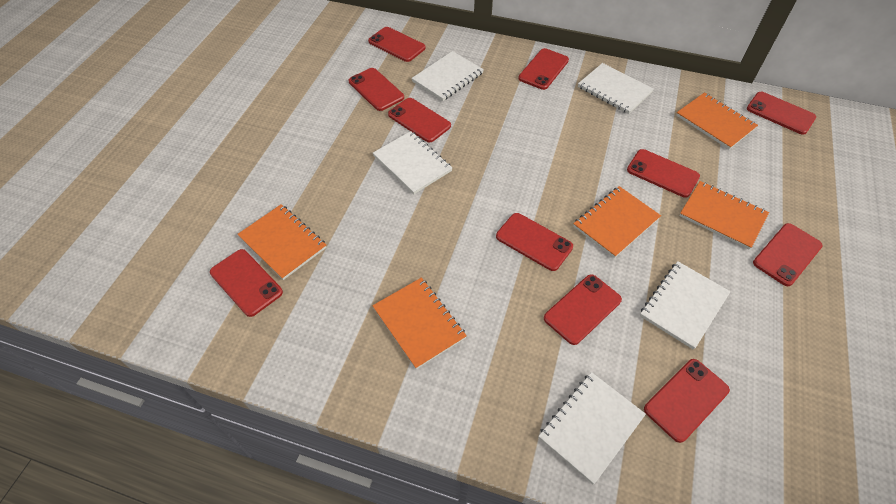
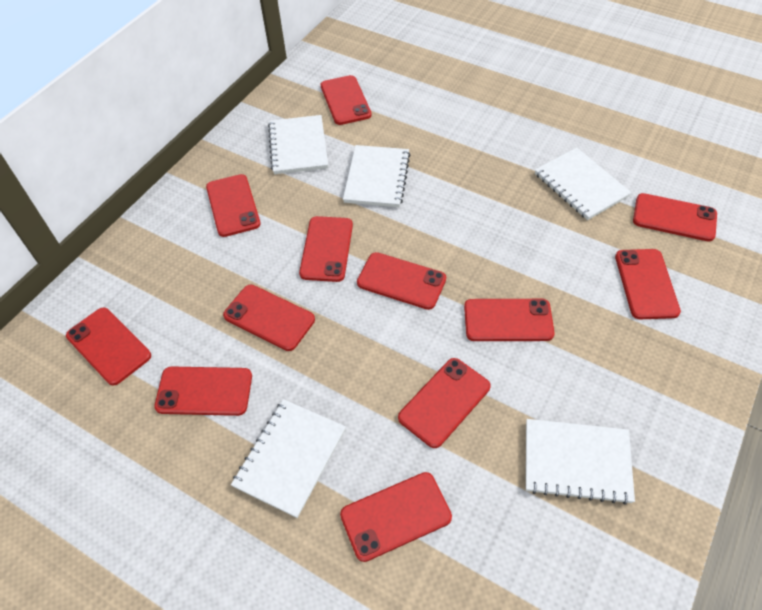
orange notebook: 5 -> 0
red phone: 11 -> 12

